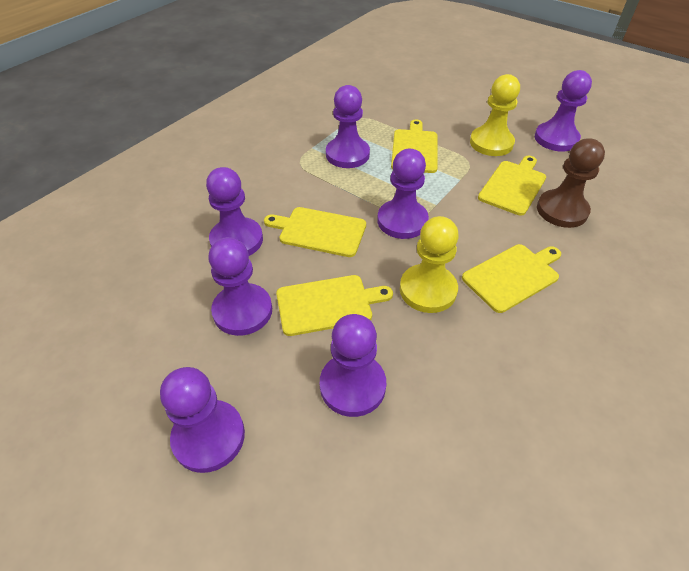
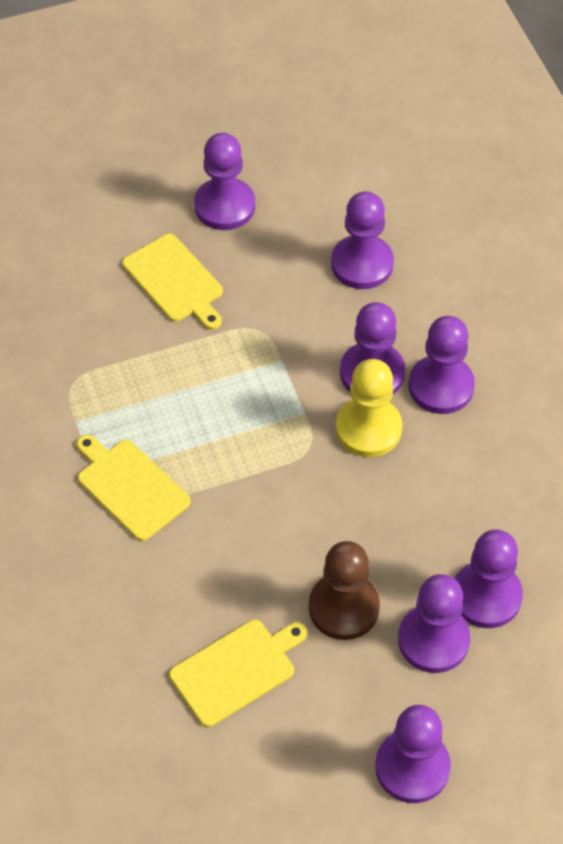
yellow cutting board: 5 -> 3
yellow pawn: 2 -> 1

